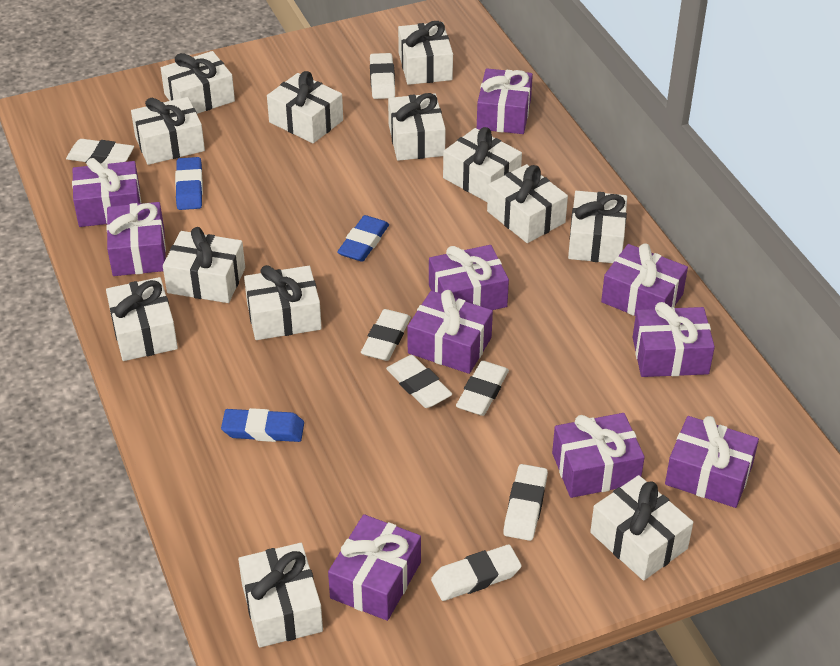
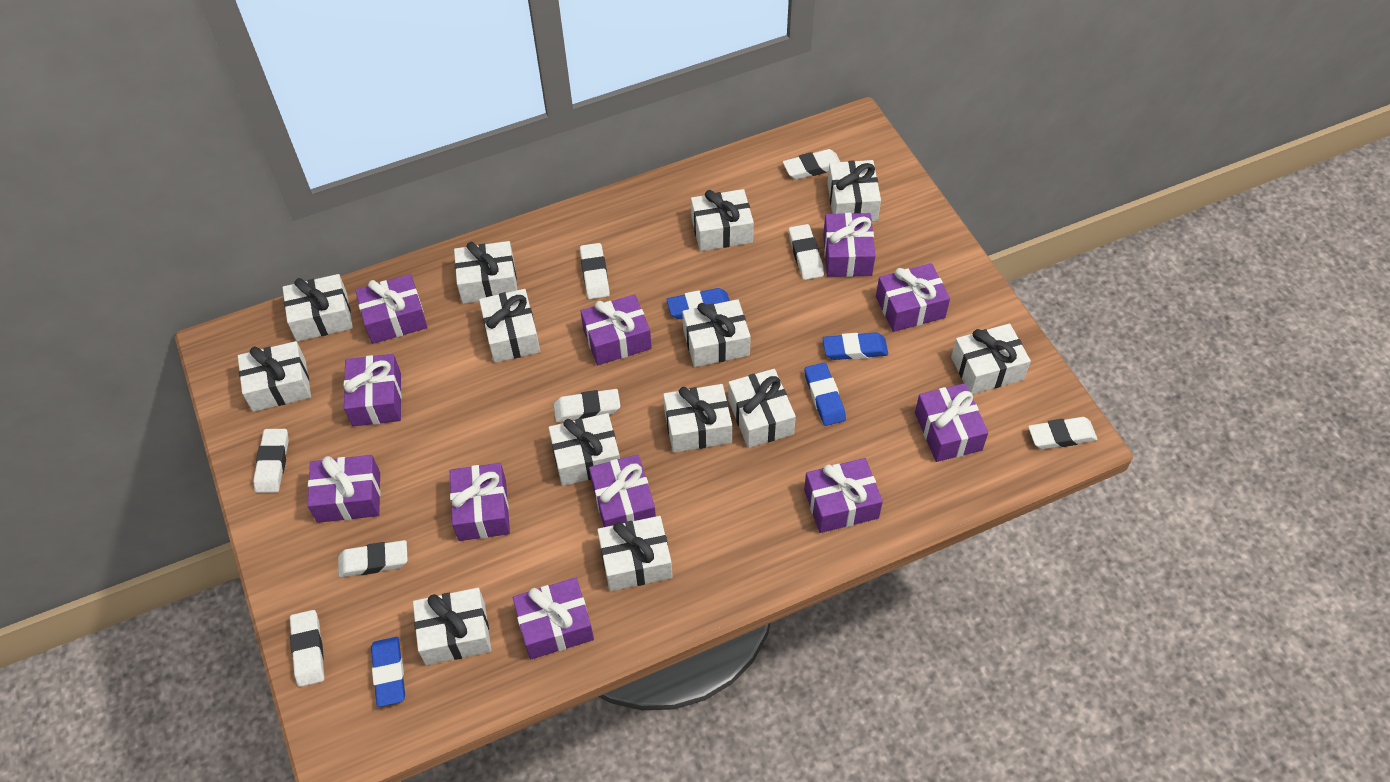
blue eraser: 3 -> 4
purple gift: 10 -> 11
white eraser: 7 -> 8

